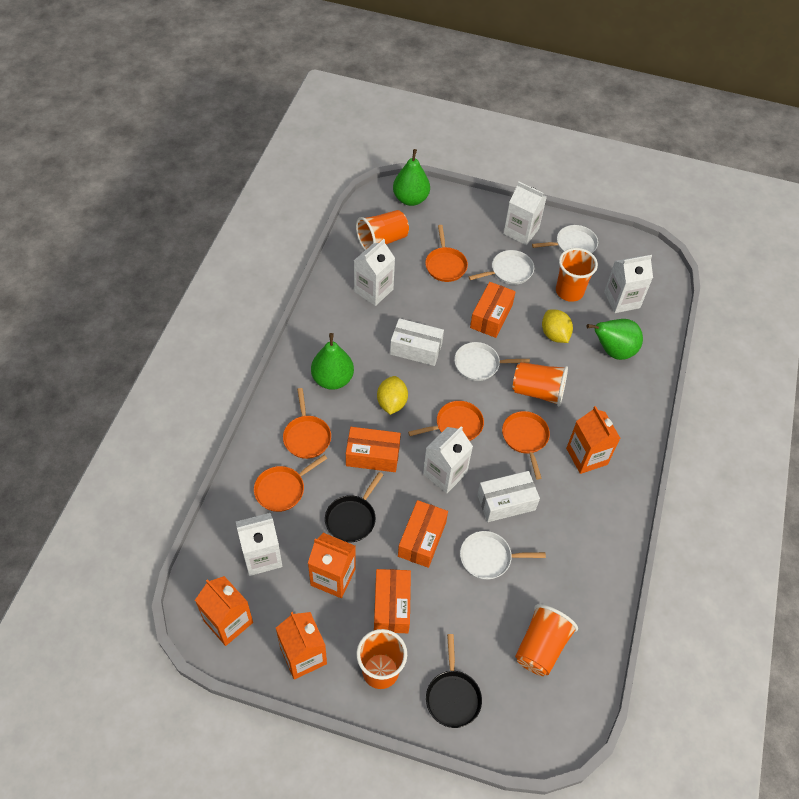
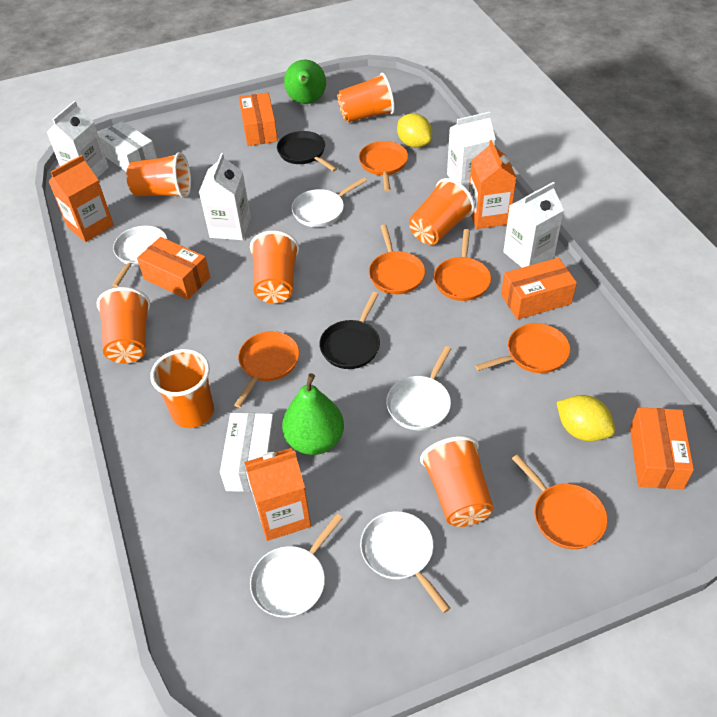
green pear: 3 -> 2
orange carton: 4 -> 3
orange cup: 5 -> 7
orange pan: 5 -> 6
white carton: 5 -> 4
white pan: 4 -> 5

